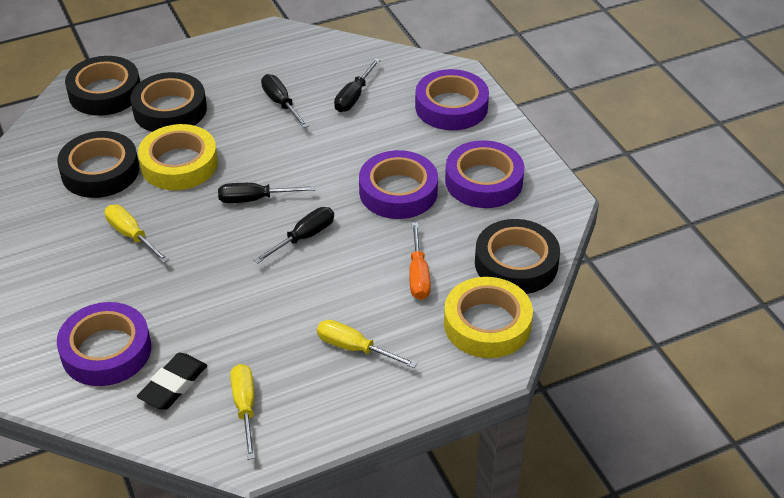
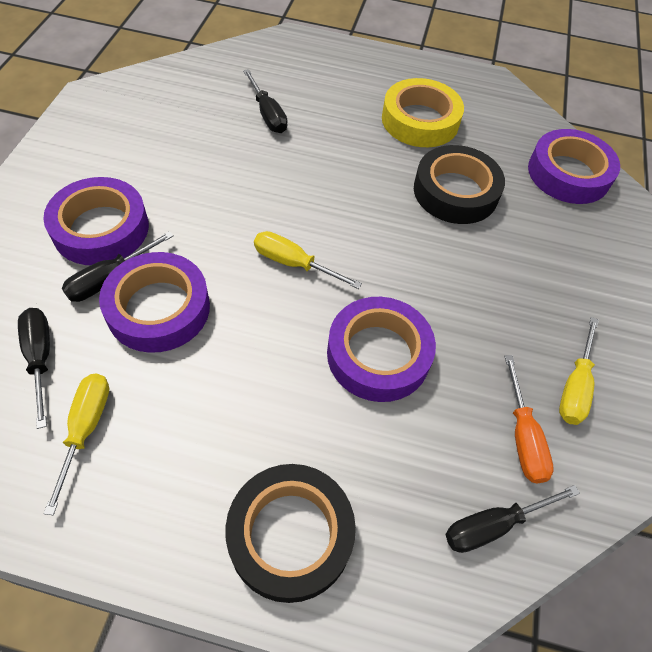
black eraser: 1 -> 0
black tape: 4 -> 2
yellow tape: 2 -> 1

